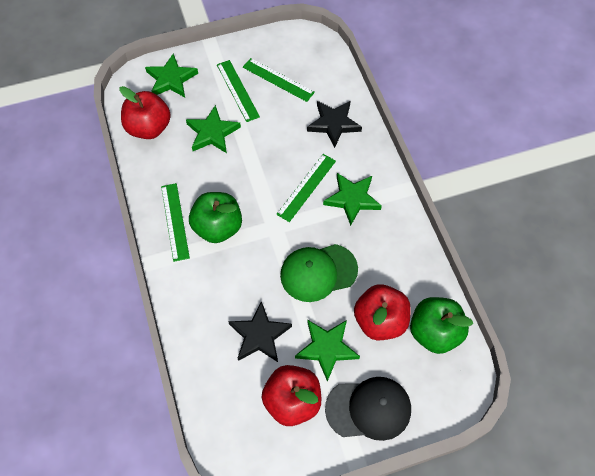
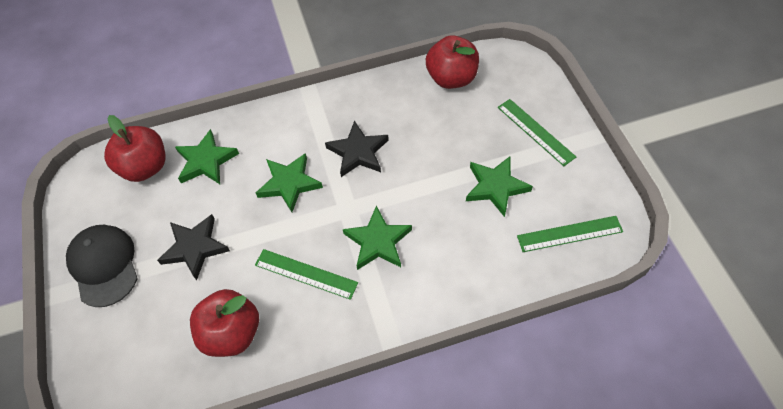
green apple: 2 -> 0
green cap: 1 -> 0
green ruler: 4 -> 3

